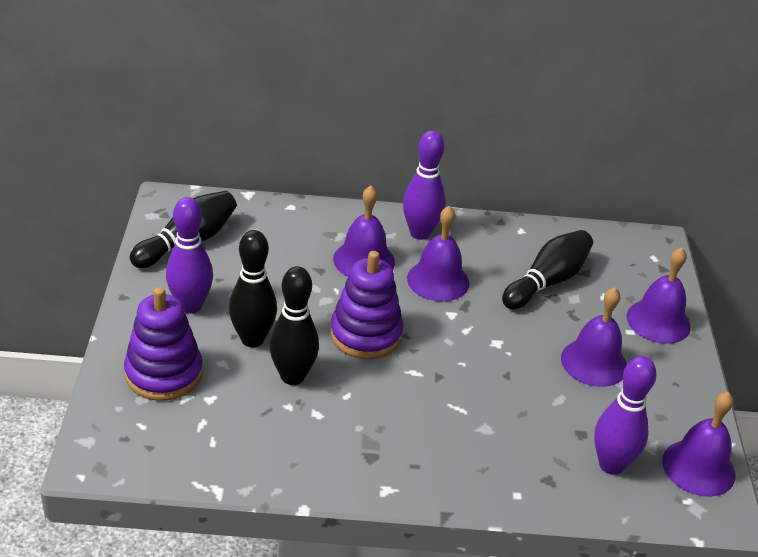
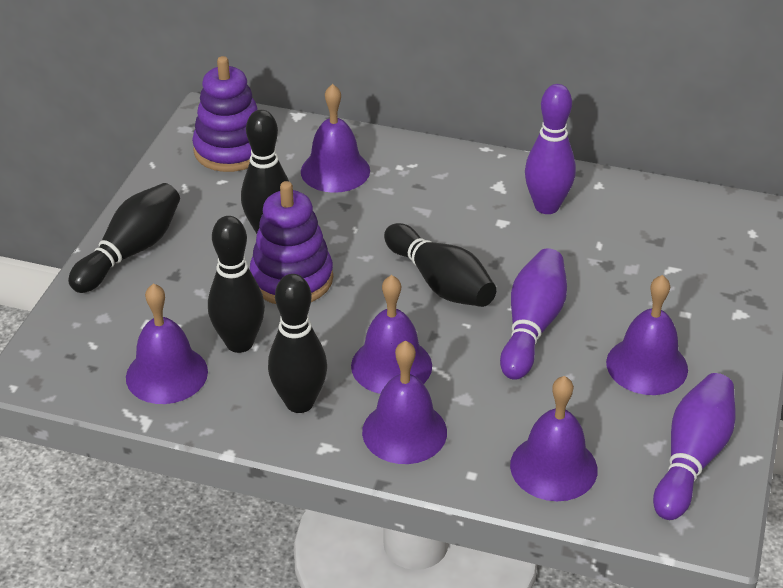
black bowling pin: 4 -> 5
purple bell: 5 -> 6

